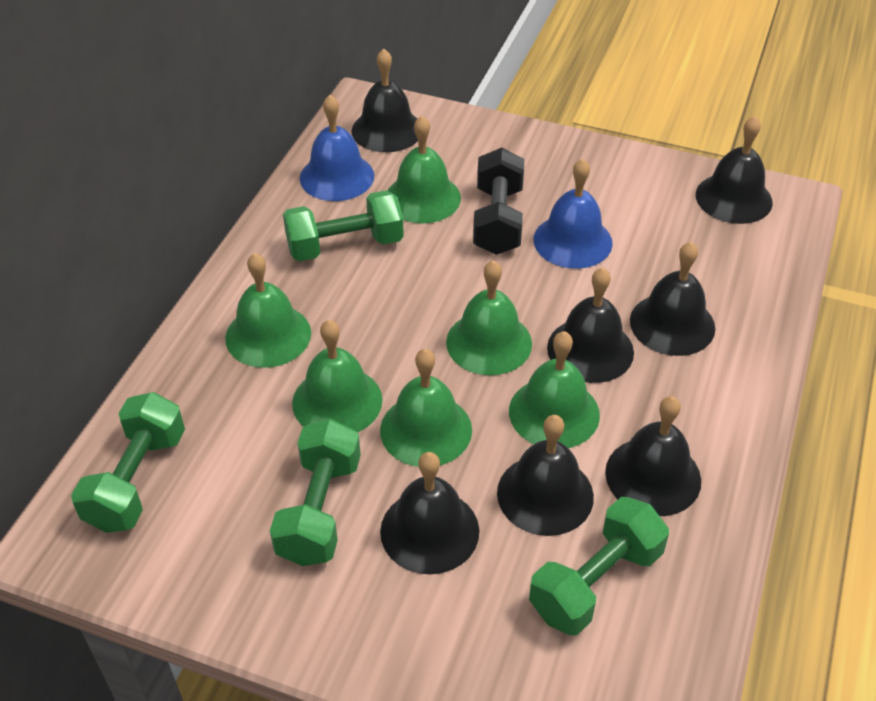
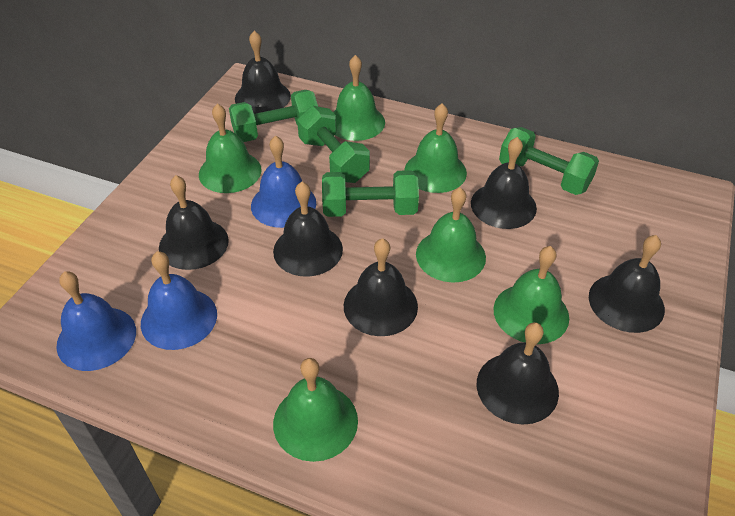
black dumbbell: 1 -> 0
blue bell: 2 -> 3

